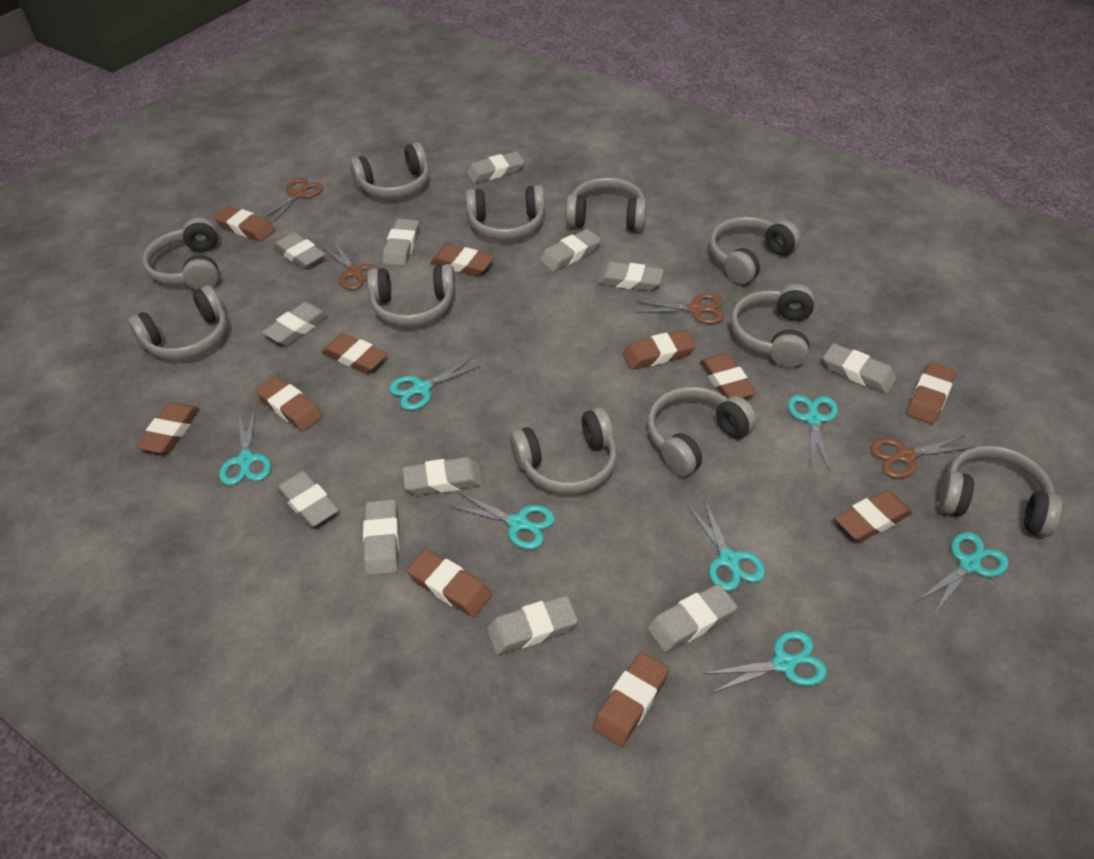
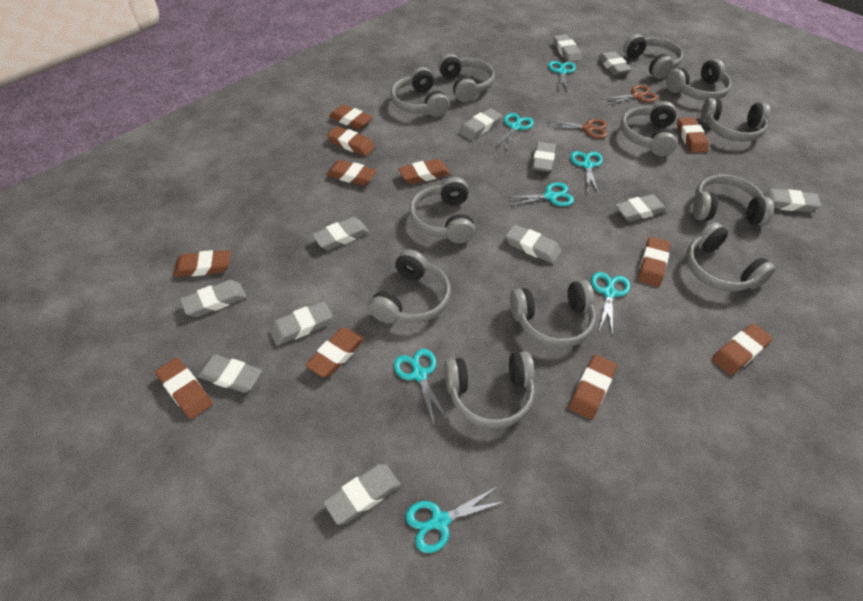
brown scissors: 4 -> 2
grey headphones: 11 -> 12

